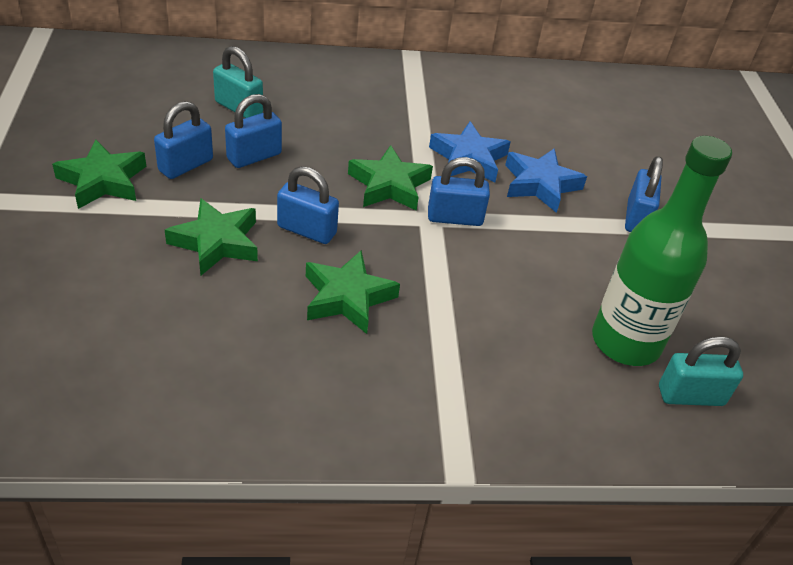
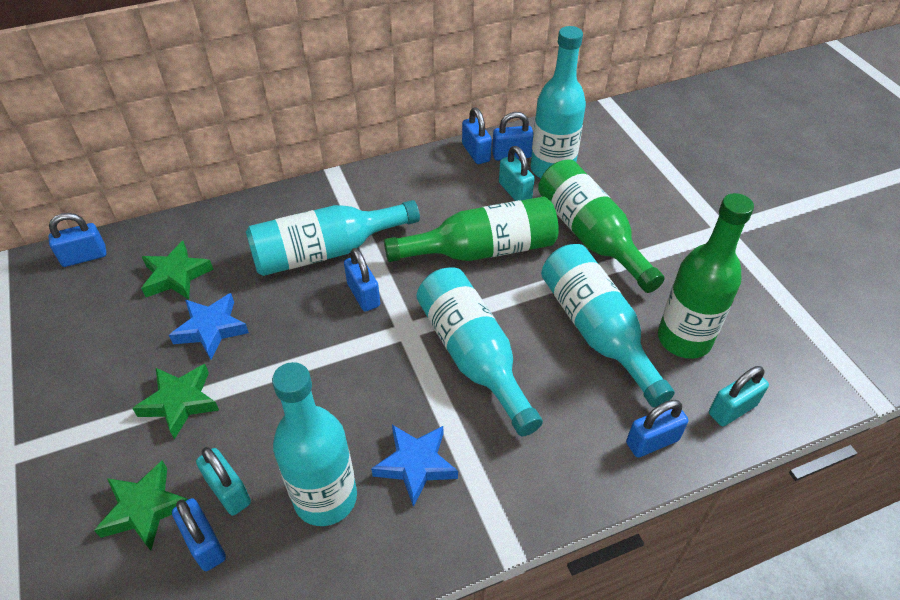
blue padlock: 5 -> 6
green bottle: 1 -> 3
green star: 4 -> 3
turquoise bottle: 0 -> 5
turquoise padlock: 2 -> 3

